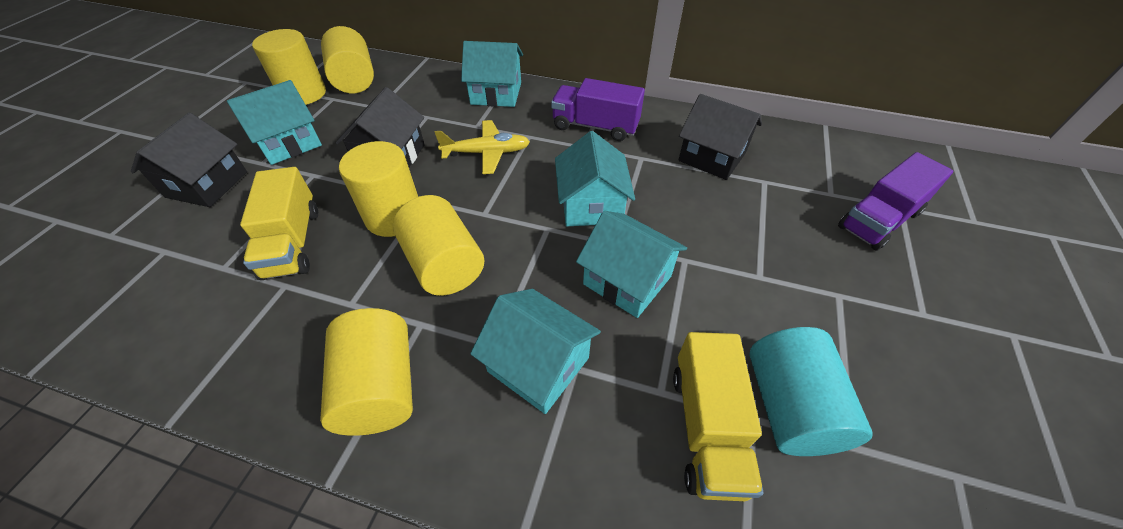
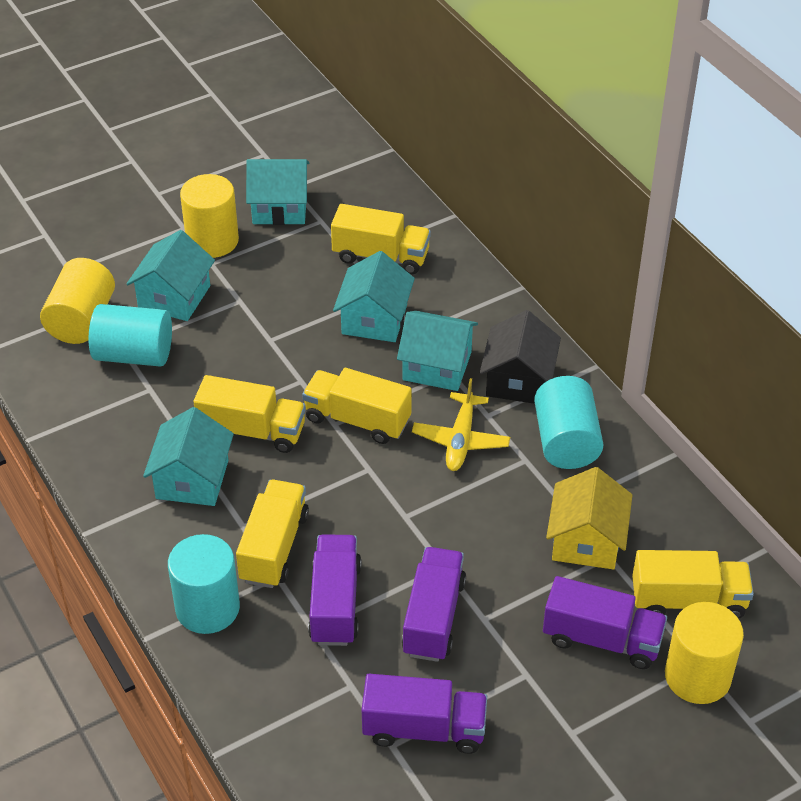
black house: 3 -> 1
purple truck: 2 -> 4
turquoise cylinder: 1 -> 3
yellow cylinder: 5 -> 3
yellow house: 0 -> 1
yellow truck: 2 -> 5

